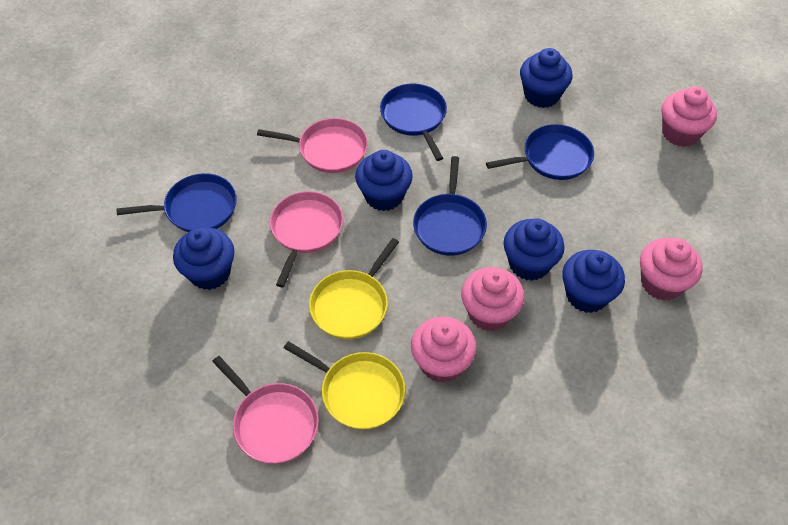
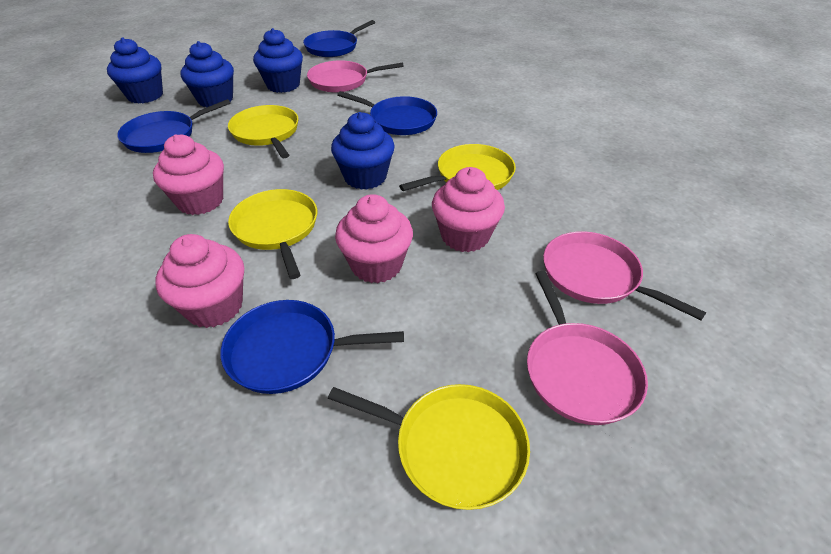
blue cupcake: 5 -> 4
yellow pan: 2 -> 4

